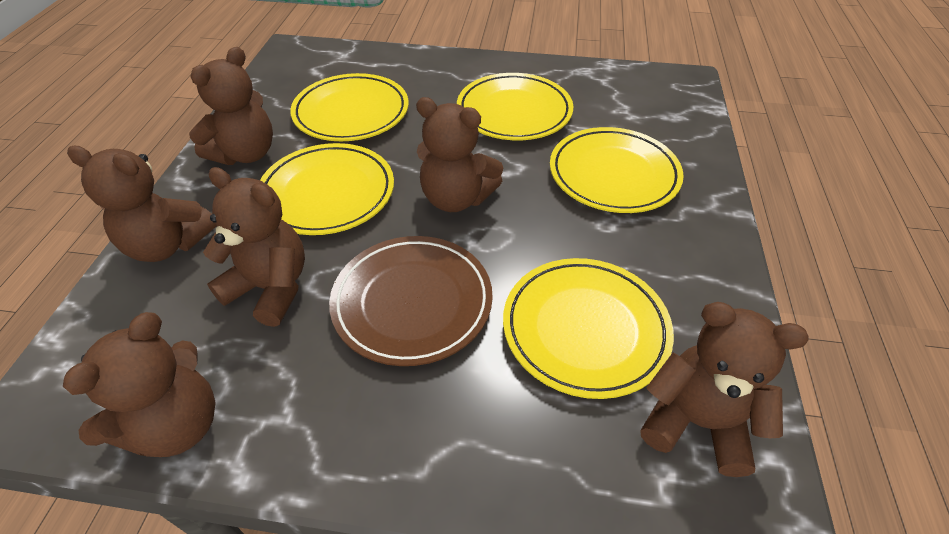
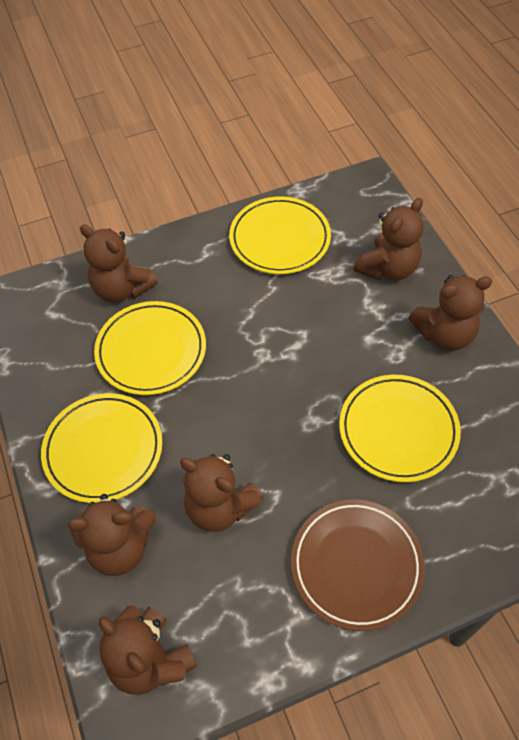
yellow plate: 5 -> 4

